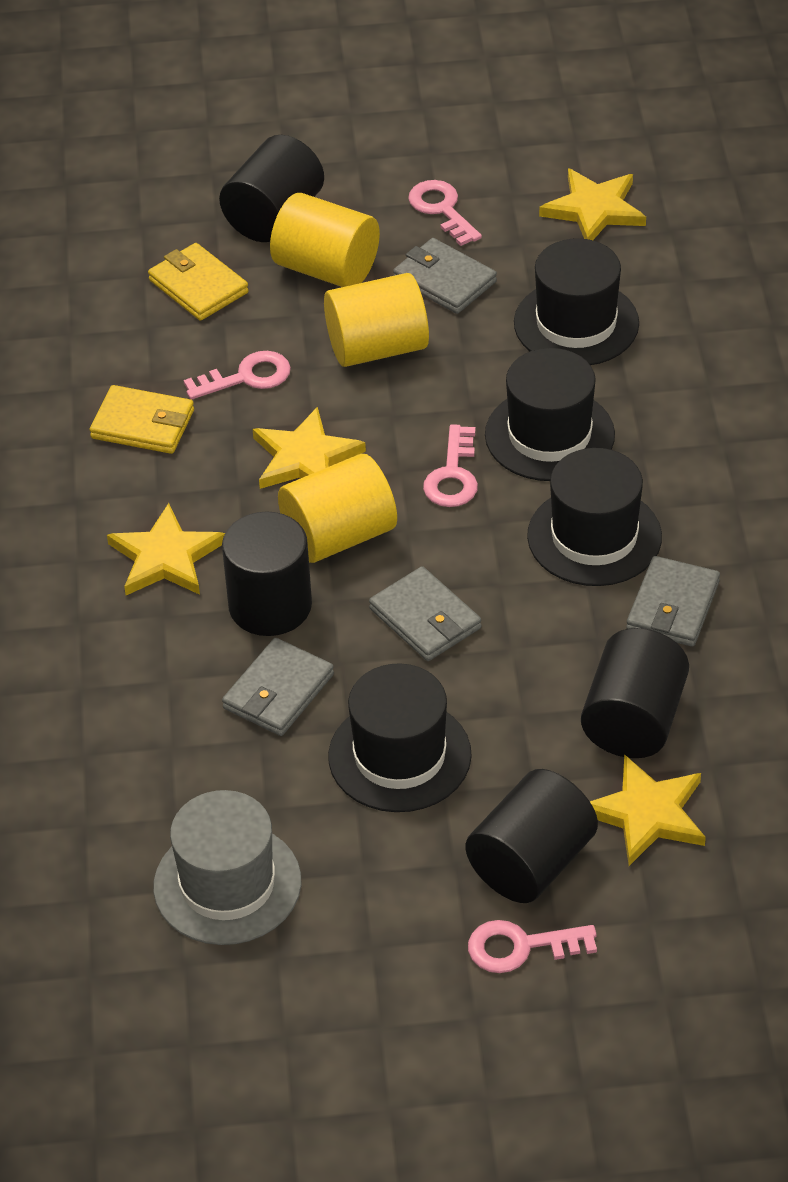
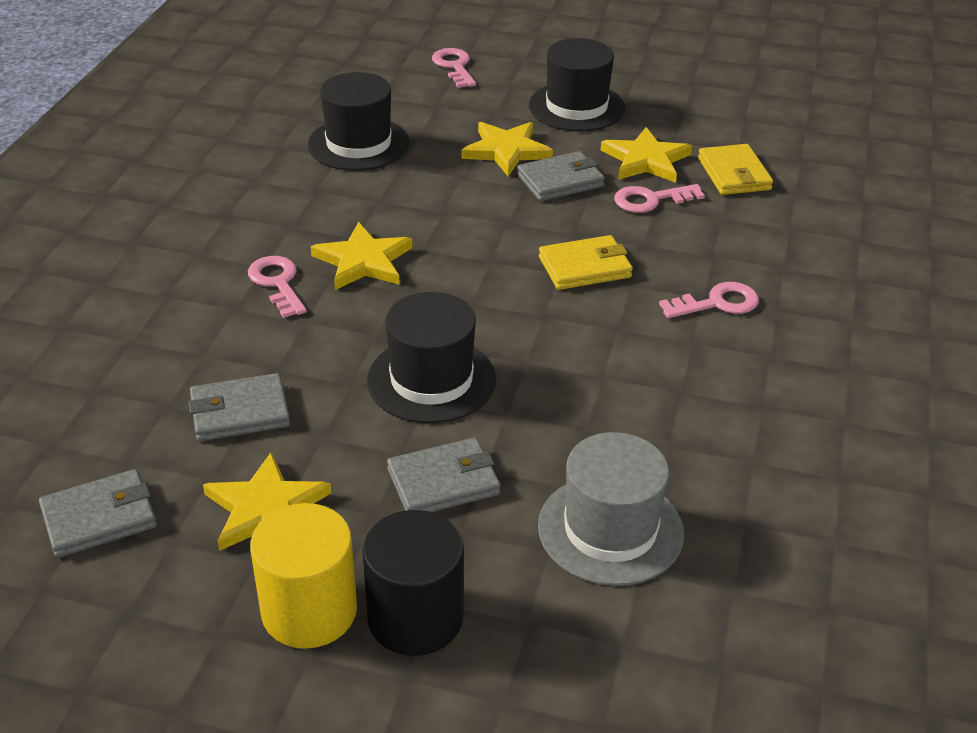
black cylinder: 4 -> 1
black hat: 4 -> 3
yellow cylinder: 3 -> 1

